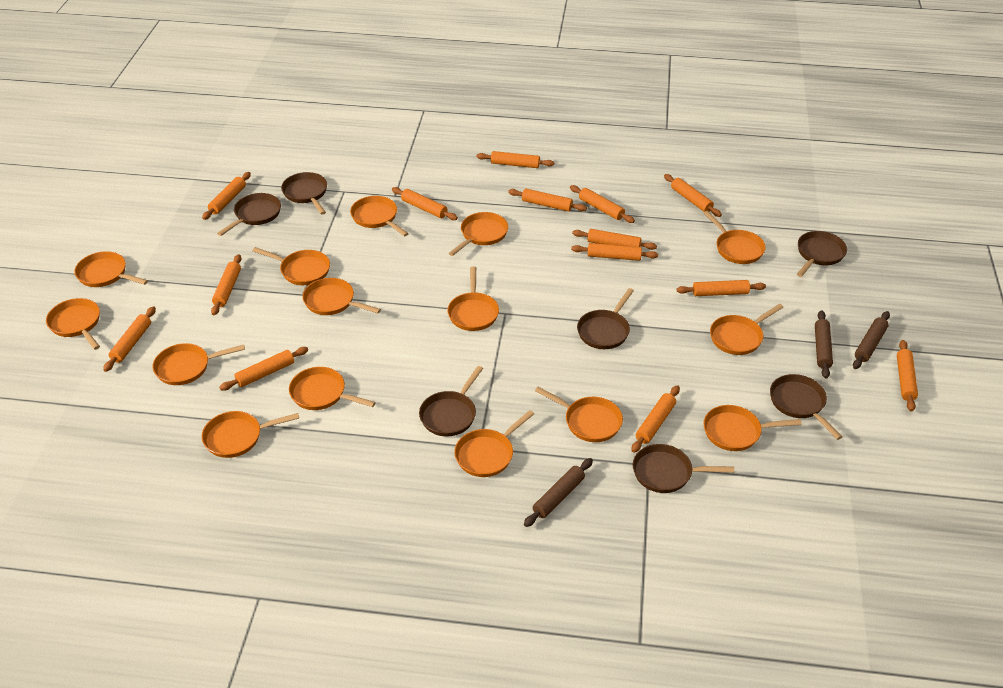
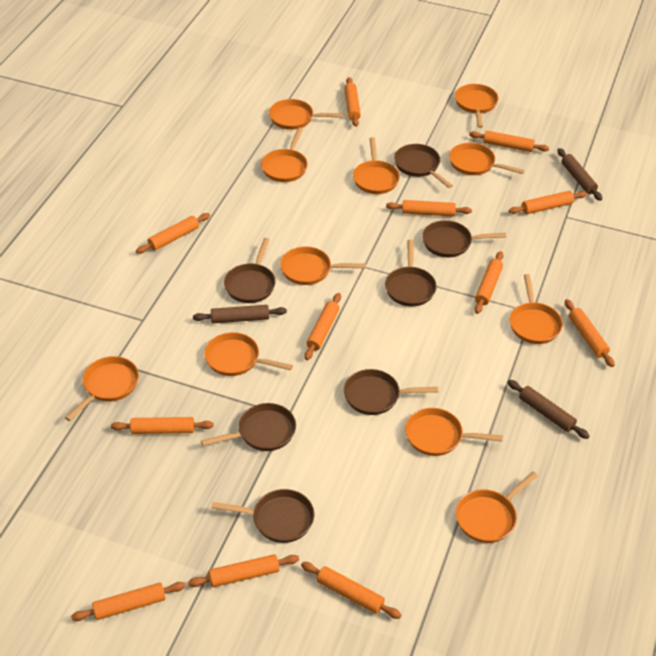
orange pan: 15 -> 11
orange rolling pin: 14 -> 12

